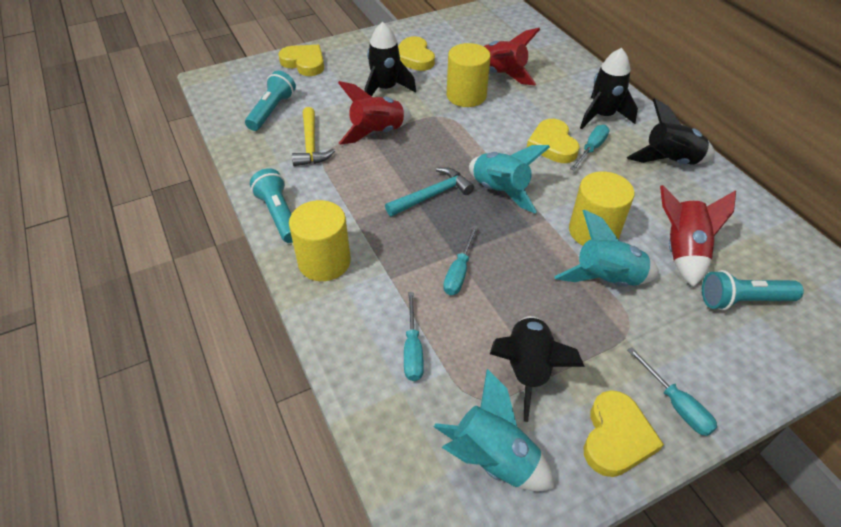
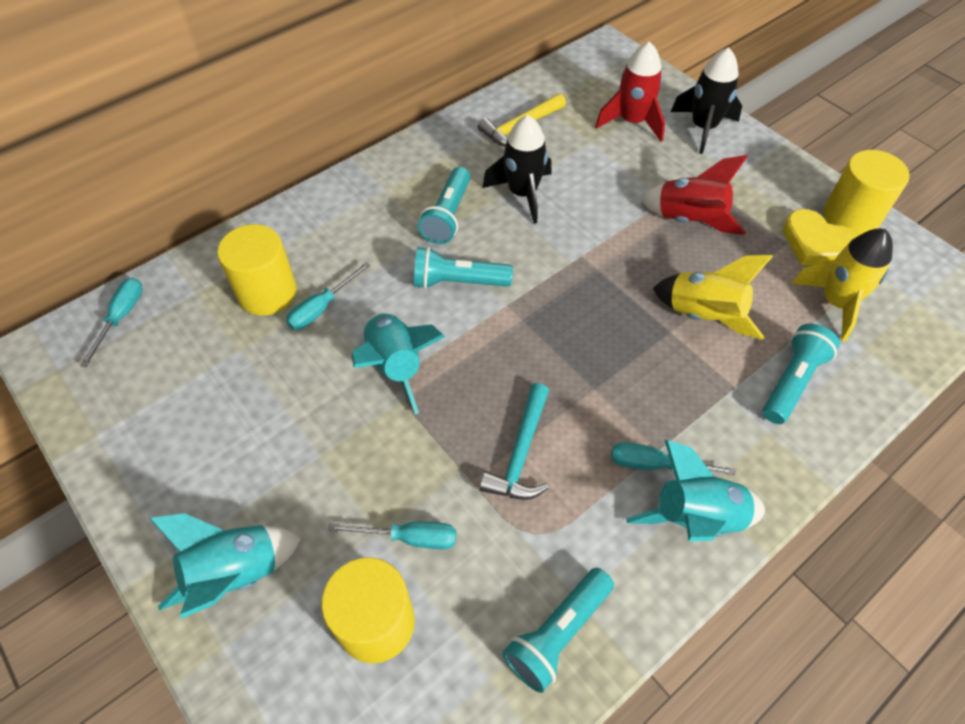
black rocket: 4 -> 2
red rocket: 3 -> 2
turquoise flashlight: 3 -> 4
yellow heart: 4 -> 1
yellow rocket: 0 -> 2

